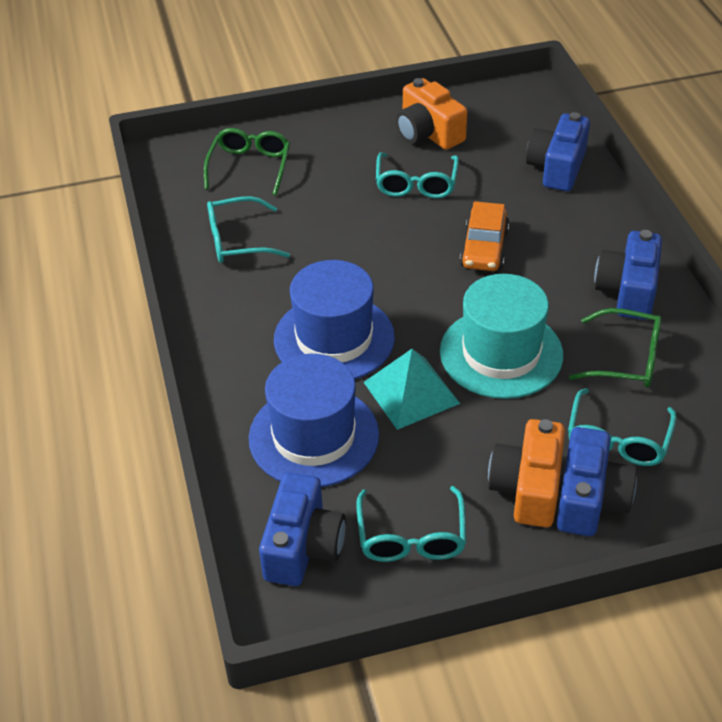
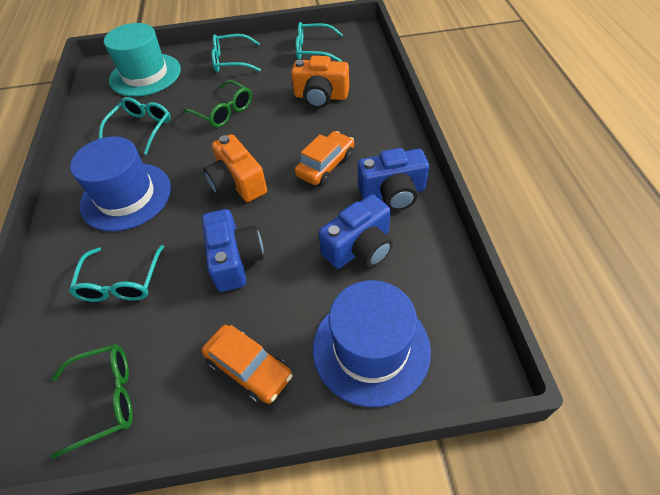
blue camera: 4 -> 3
orange car: 1 -> 2
turquoise pyramid: 1 -> 0

